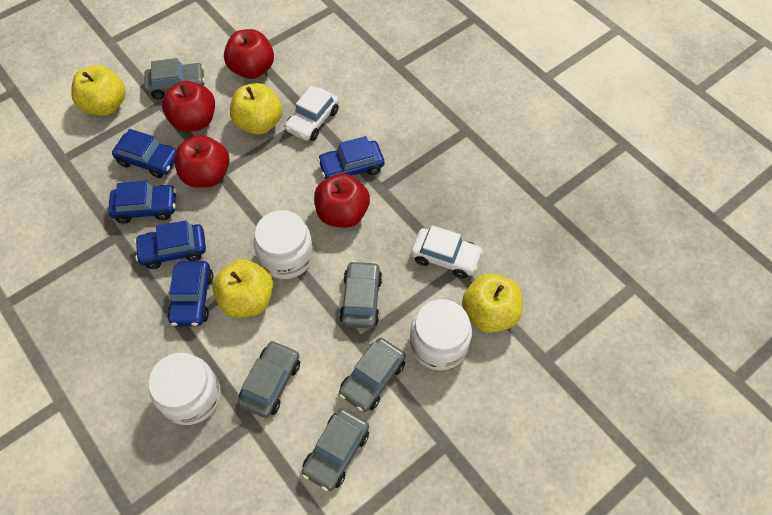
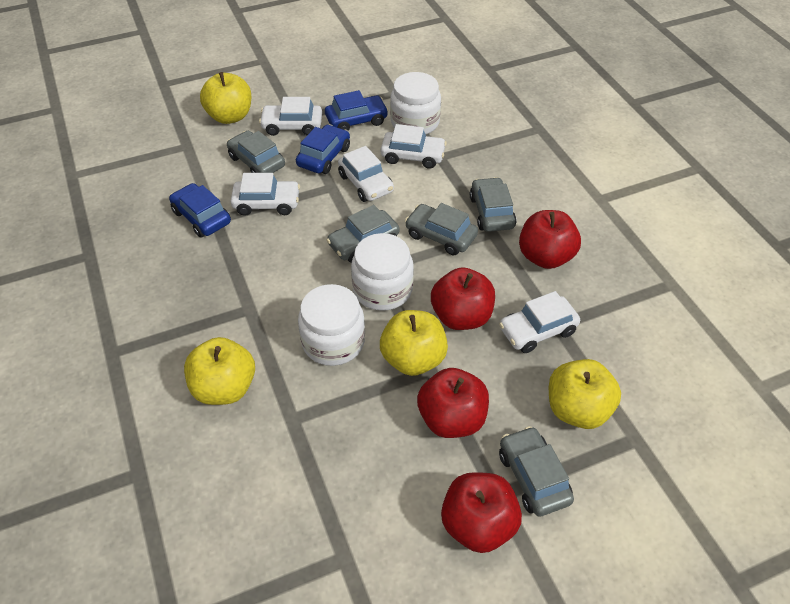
blue car: 5 -> 3
white car: 2 -> 5

